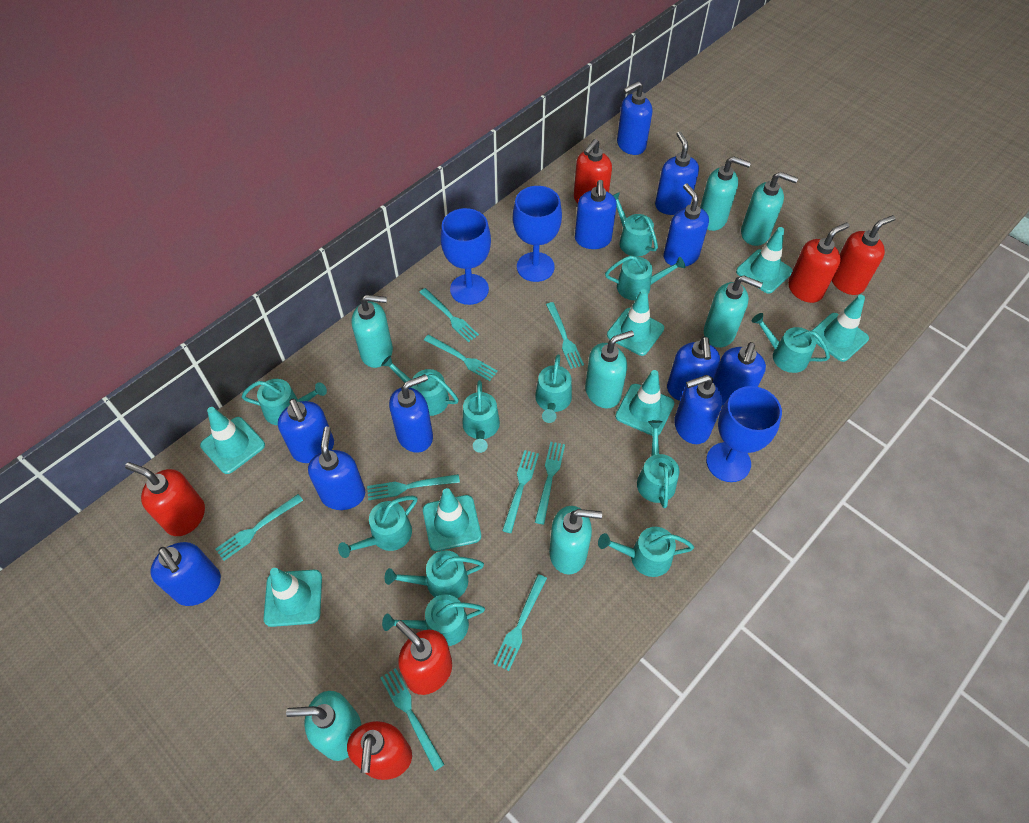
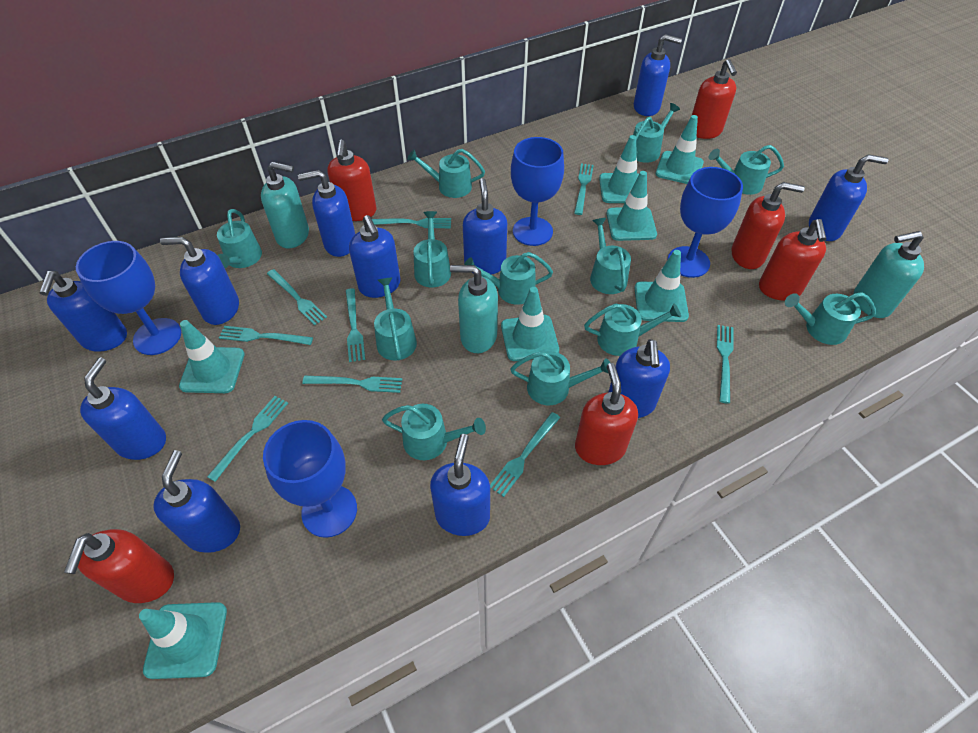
blue goblet: 3 -> 4
turquoise soap dispenser: 7 -> 3

